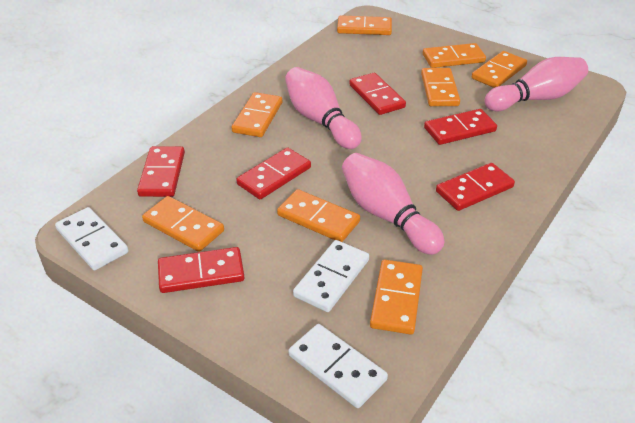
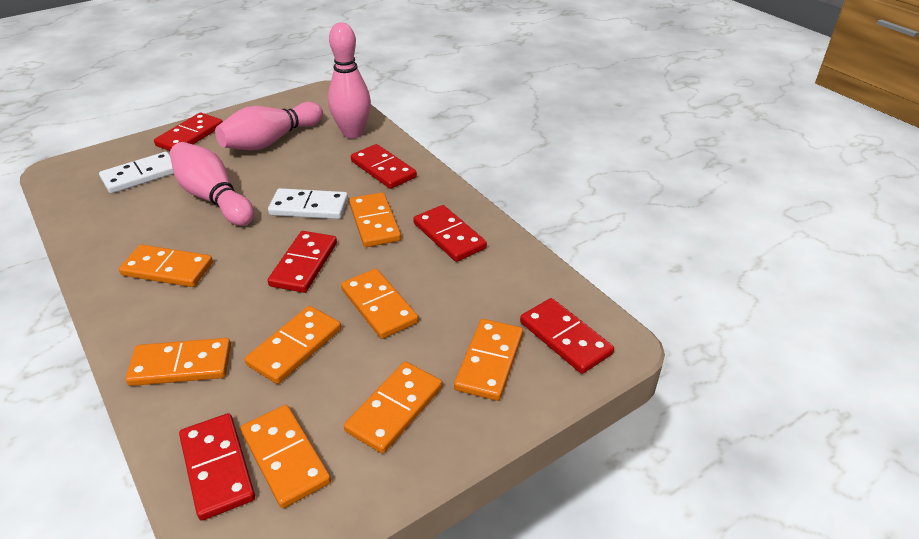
white domino: 3 -> 2

